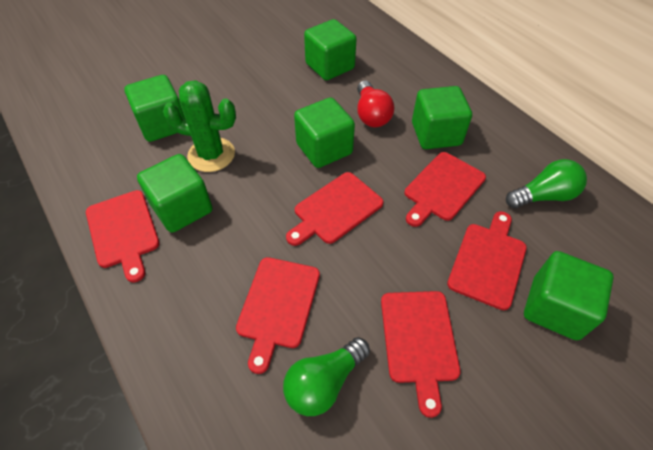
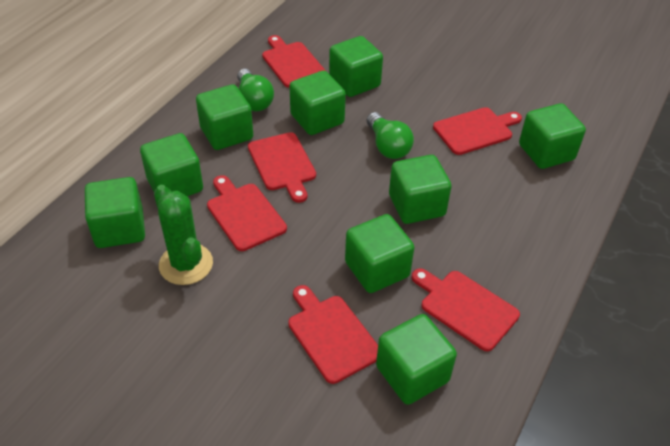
green cube: 6 -> 9
red light bulb: 1 -> 0

